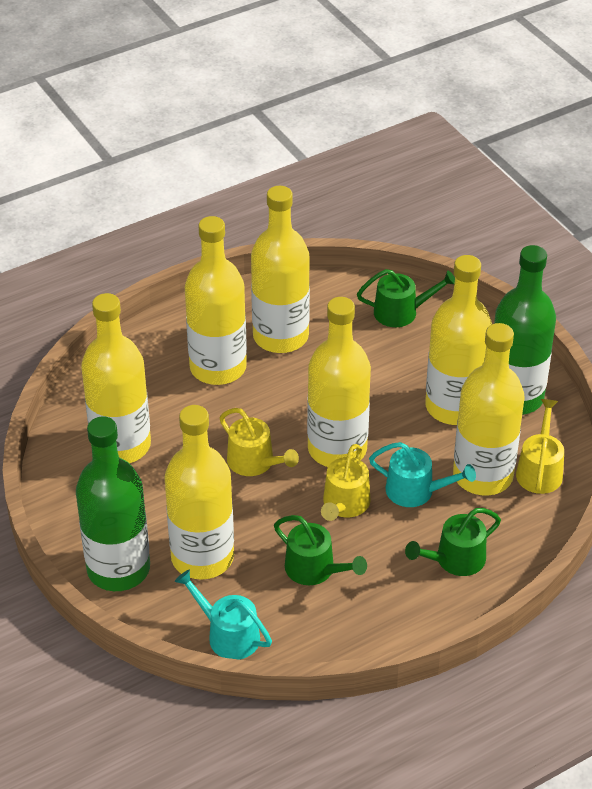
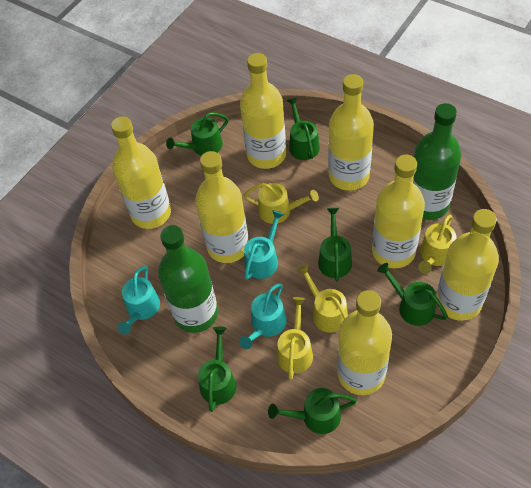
green watering can: 3 -> 6
turquoise watering can: 2 -> 3
yellow watering can: 3 -> 4

